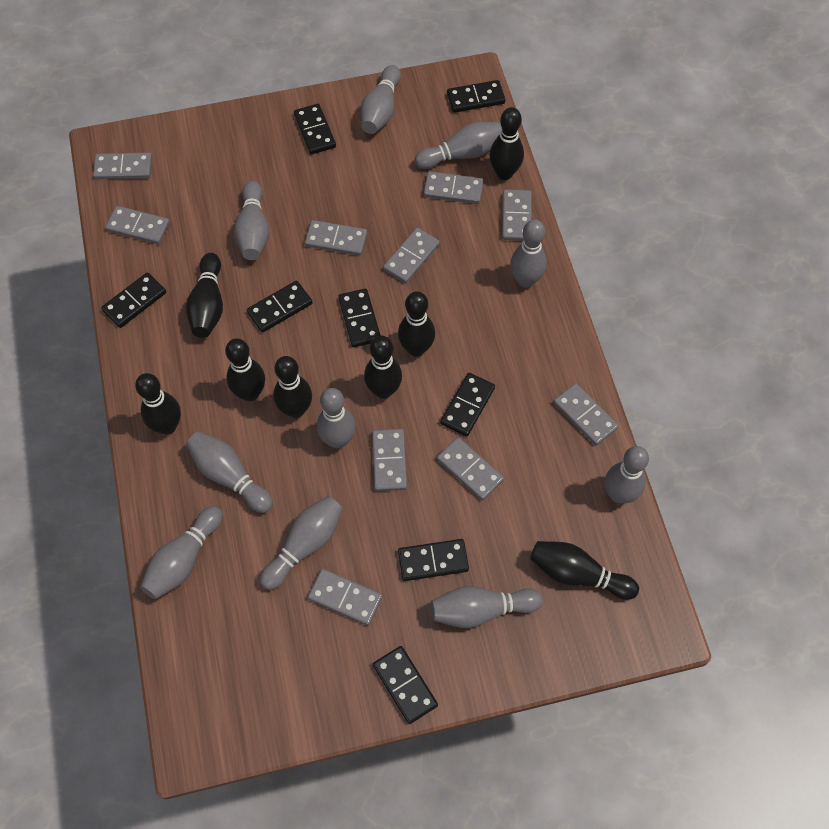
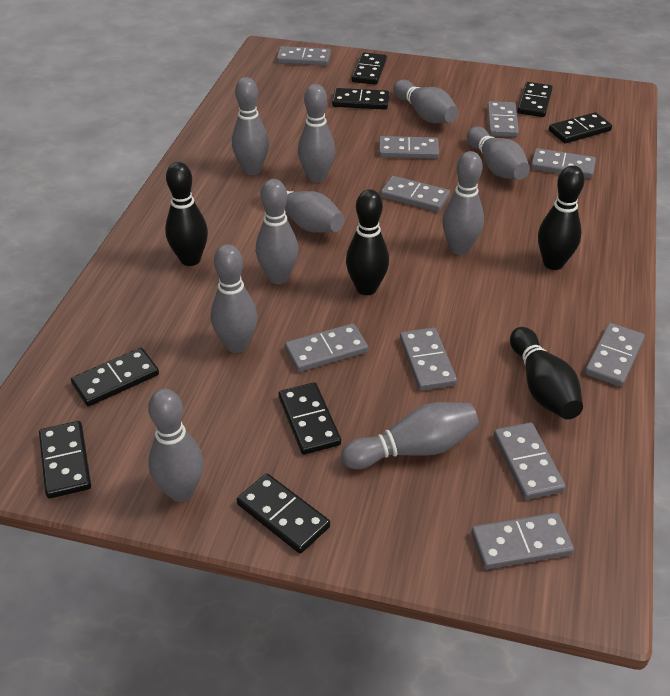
black bowling pin: 8 -> 4

